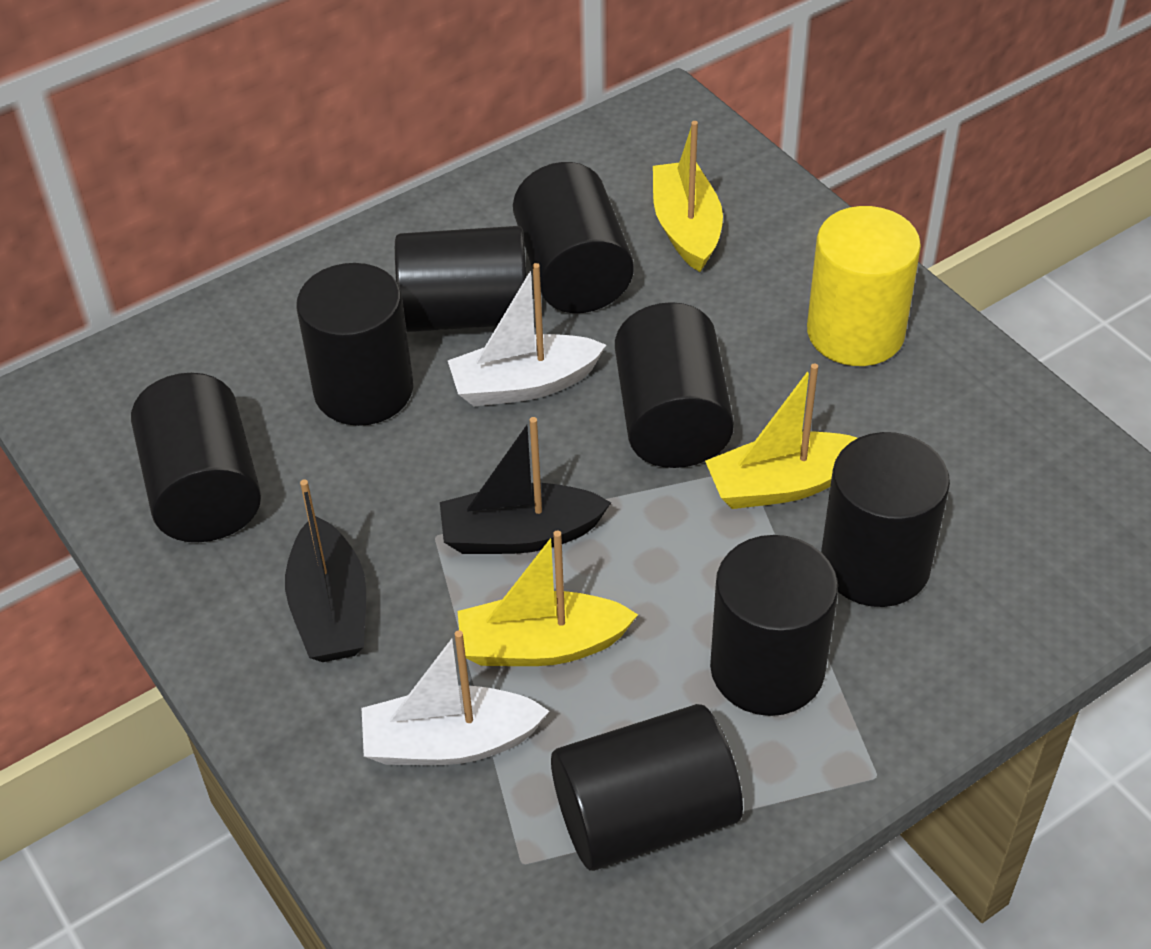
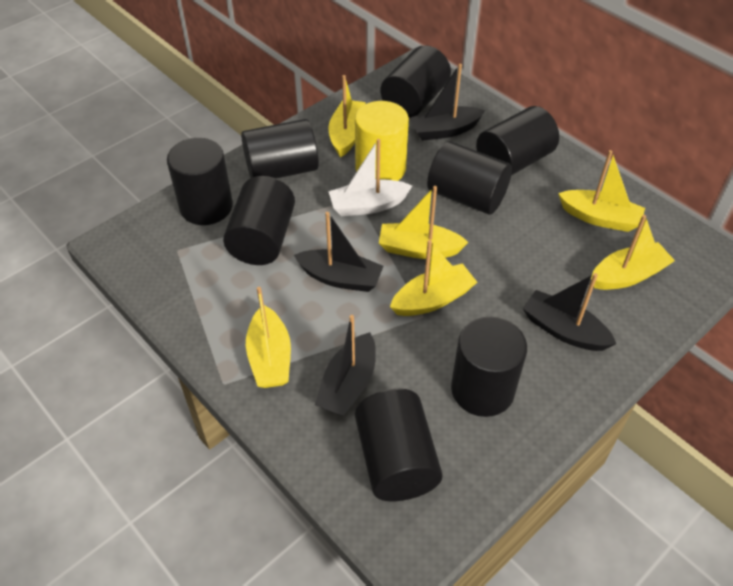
black boat: 2 -> 4
white boat: 2 -> 1
yellow boat: 3 -> 6

